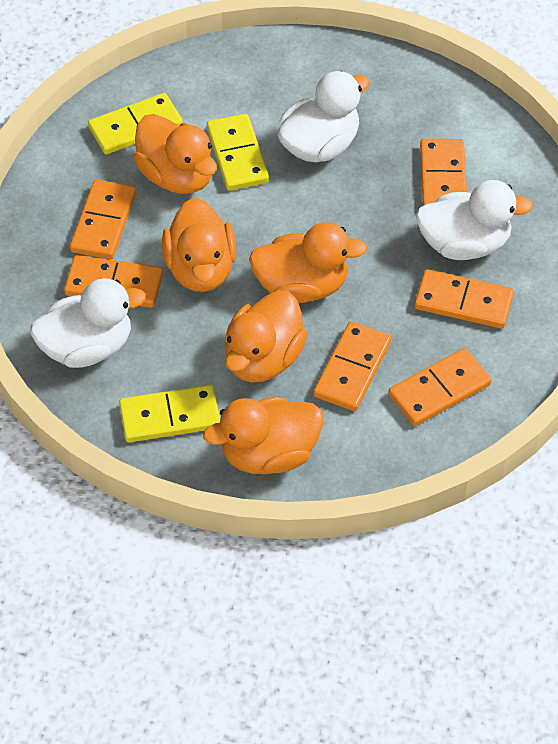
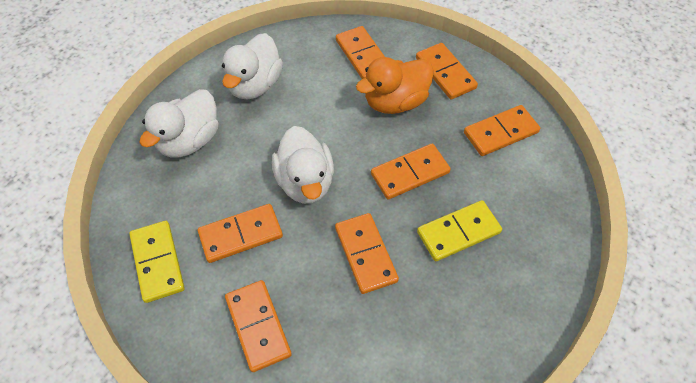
orange domino: 6 -> 7
orange duck: 5 -> 1
yellow domino: 3 -> 2

